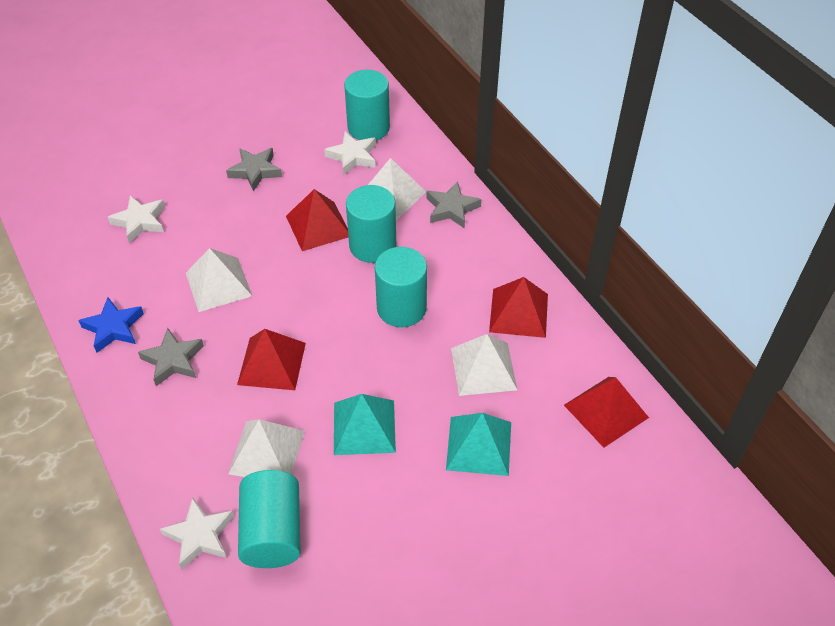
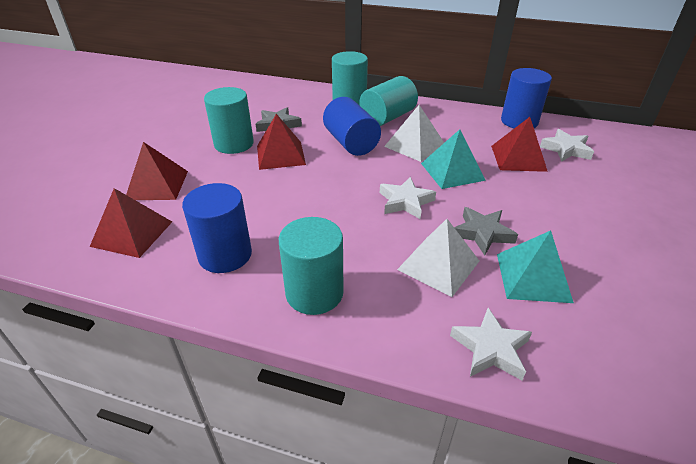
blue cylinder: 0 -> 3
blue star: 1 -> 0
grey star: 3 -> 2
white pyramid: 4 -> 2

